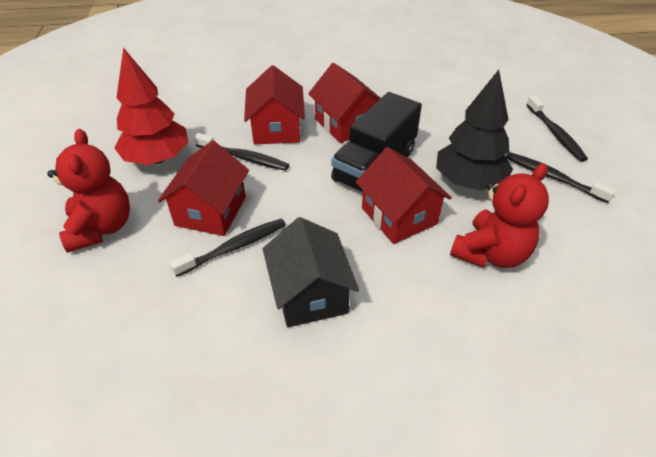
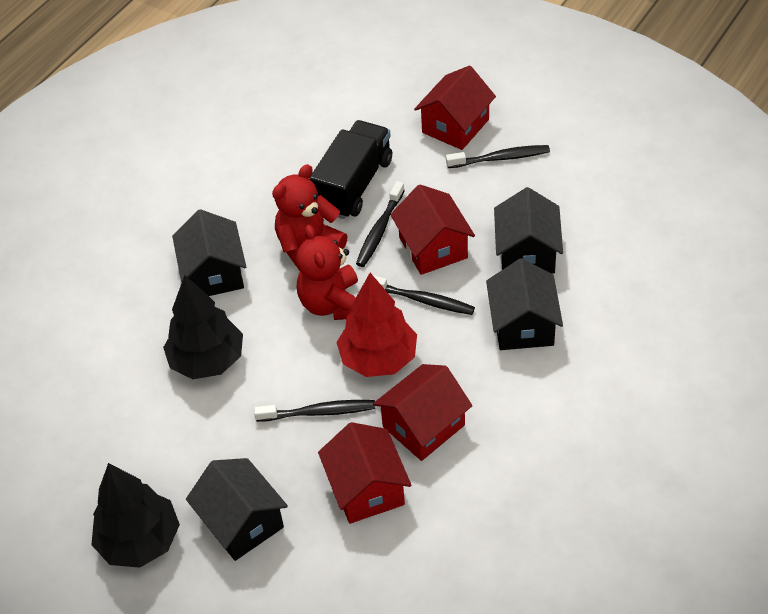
black house: 1 -> 4
black tree: 1 -> 2

